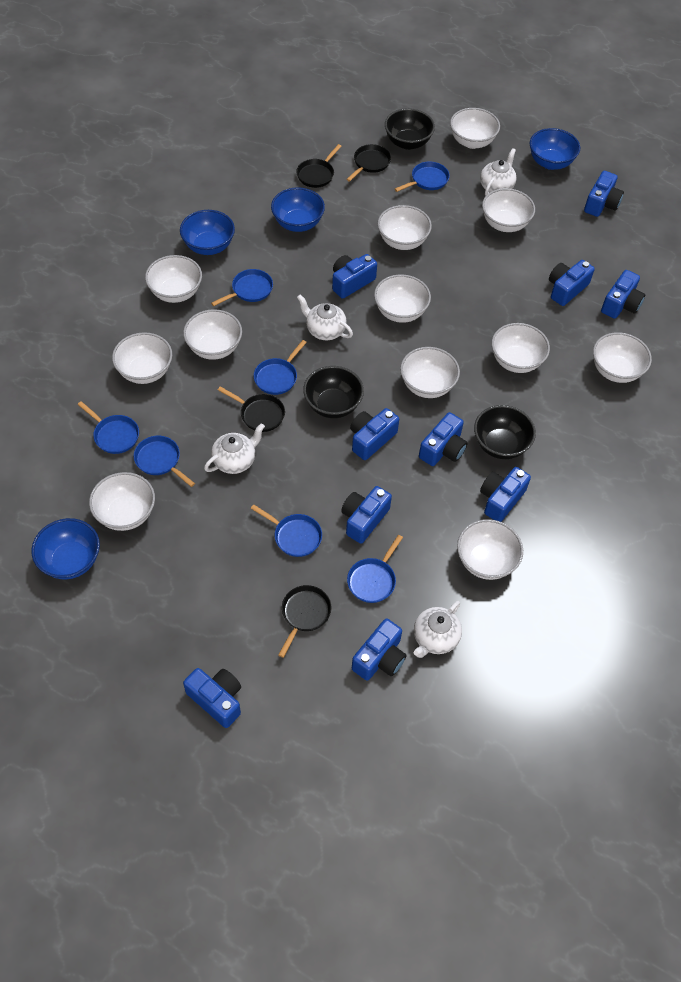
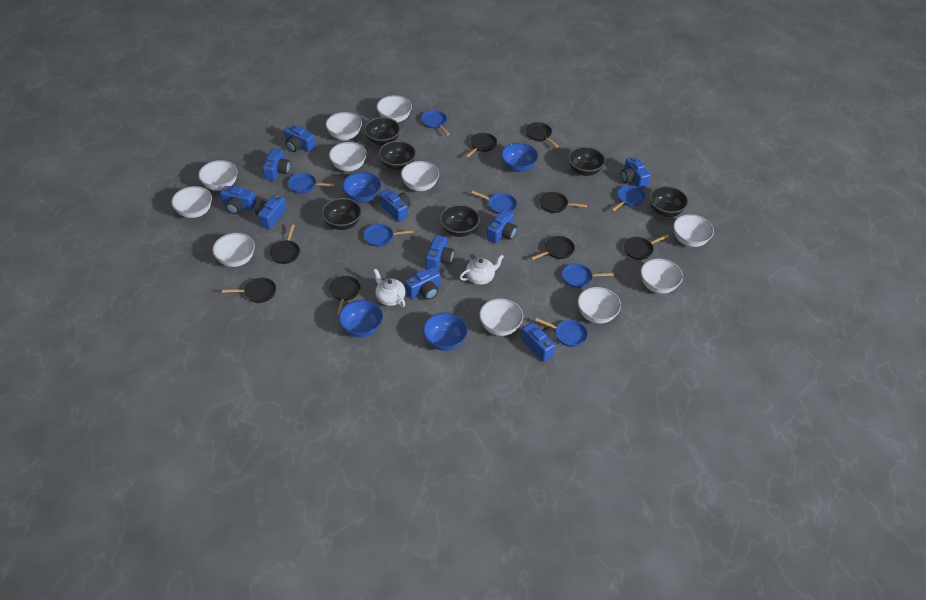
black bowl: 3 -> 6
black pan: 4 -> 8
white bowl: 12 -> 11
white teapot: 4 -> 2

